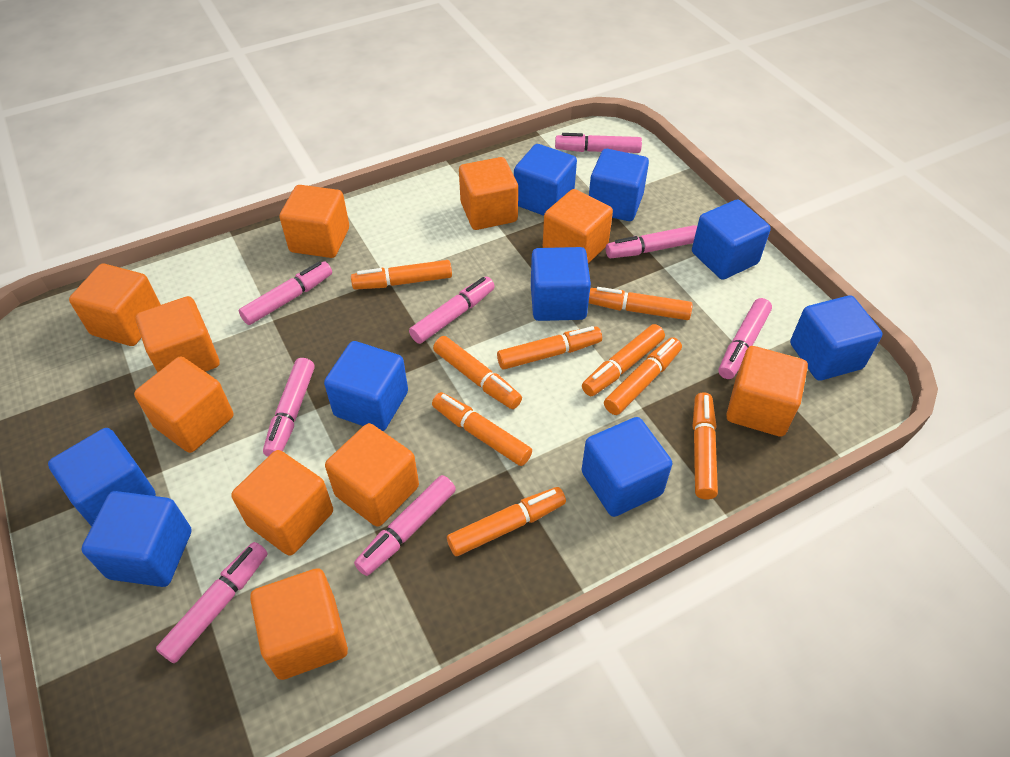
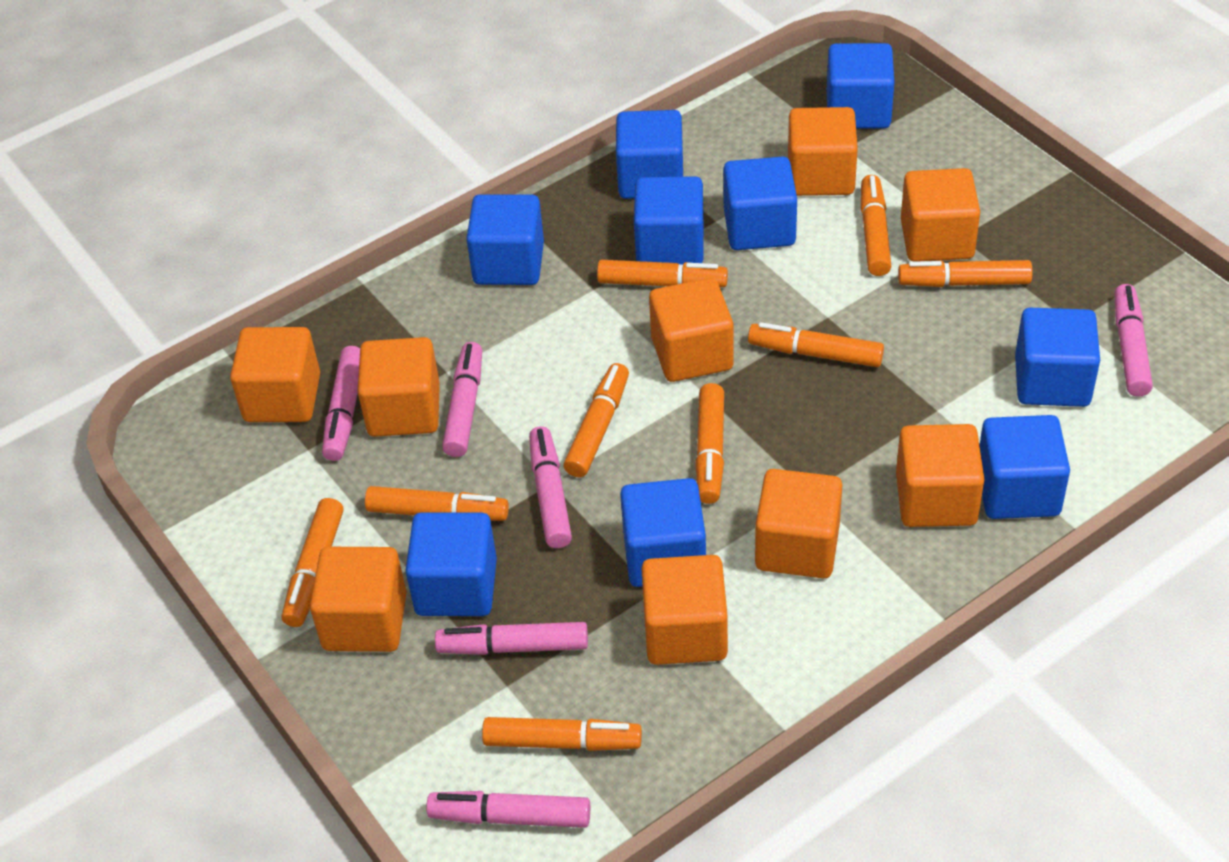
orange cube: 10 -> 9
pink marker: 8 -> 6

